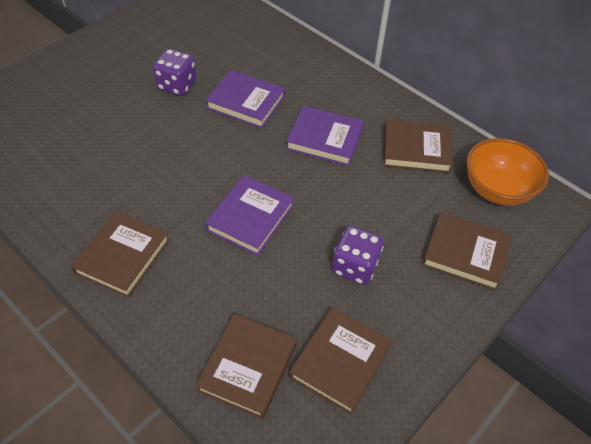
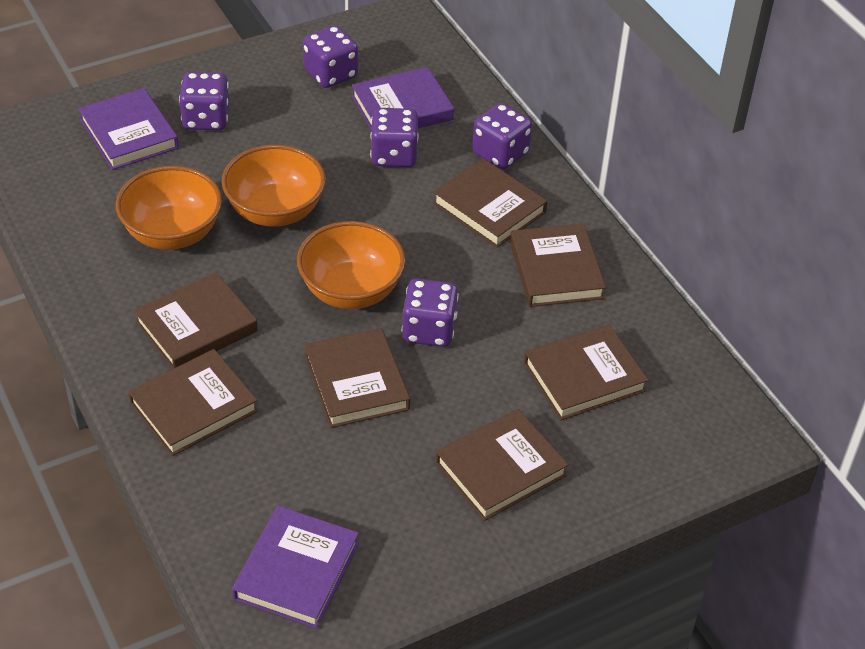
brown book: 5 -> 7
orange bowl: 1 -> 3
purple dice: 2 -> 5

